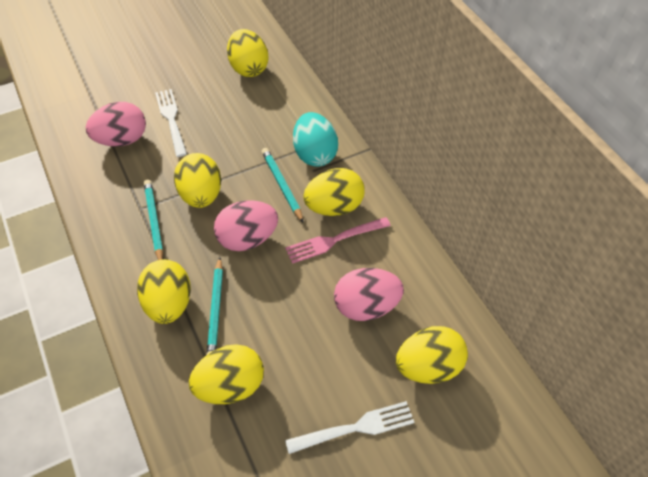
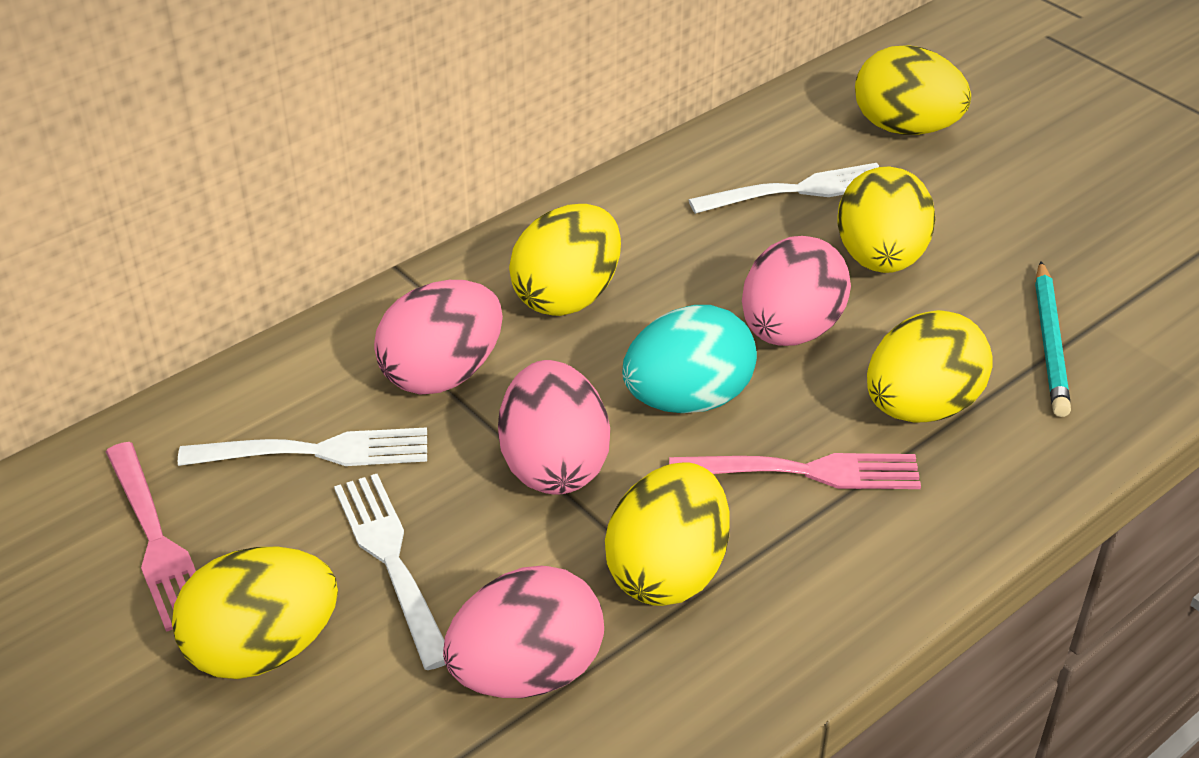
pink egg: 3 -> 4
pink fork: 1 -> 2
turquoise pencil: 3 -> 1
white fork: 2 -> 3

